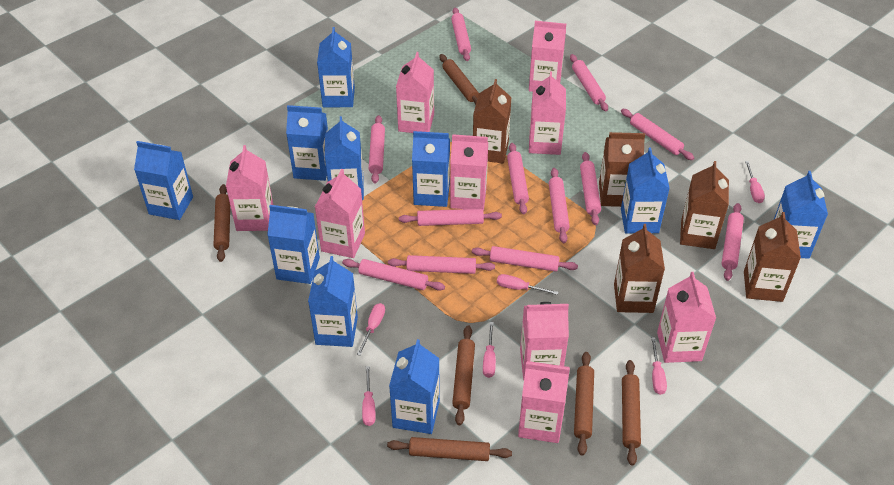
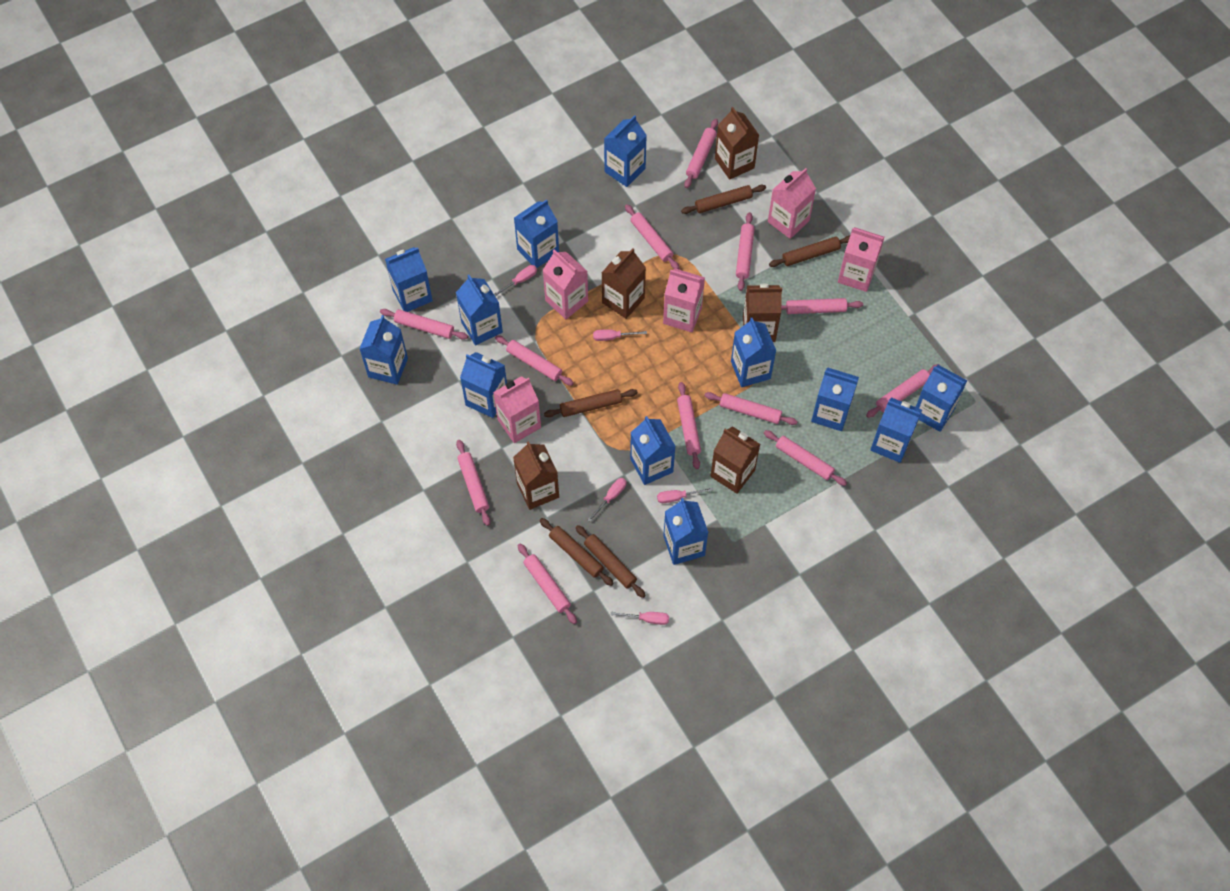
blue carton: 10 -> 12
brown rolling pin: 6 -> 5
pink carton: 9 -> 5
pink screwdriver: 6 -> 5

